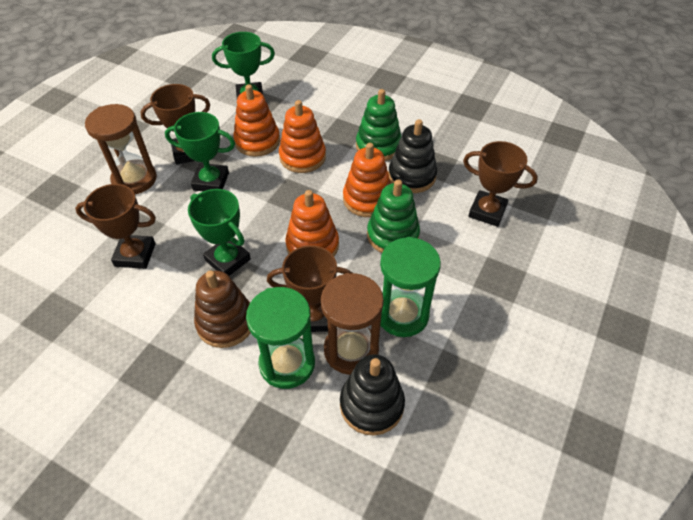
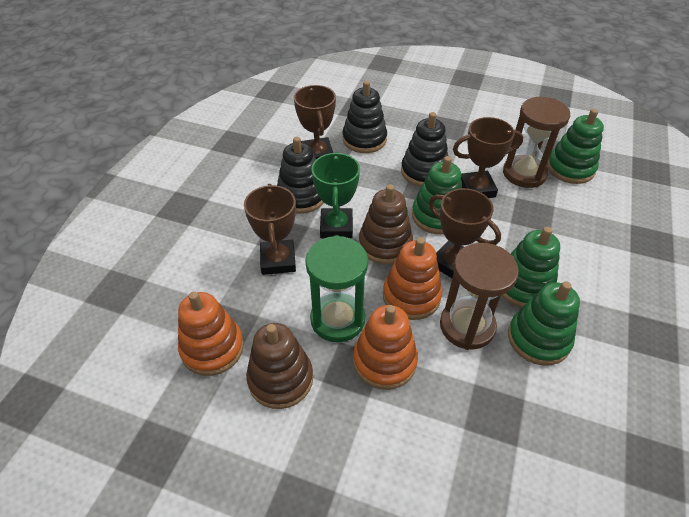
black stacking toy: 2 -> 3
brown stacking toy: 1 -> 2
green hourglass: 2 -> 1
green stacking toy: 2 -> 4
green trophy: 3 -> 1
orange stacking toy: 4 -> 3

